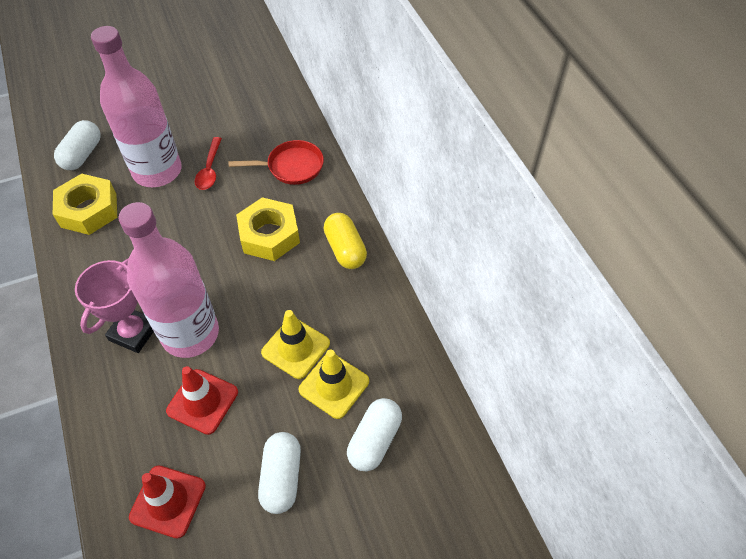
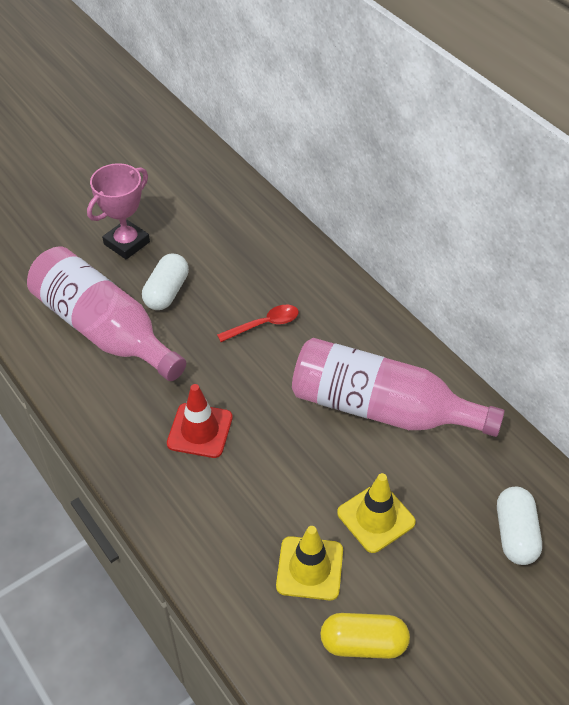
red pan: 1 -> 0
red traffic cone: 2 -> 1
white capsule: 3 -> 2
yellow nut: 2 -> 0

